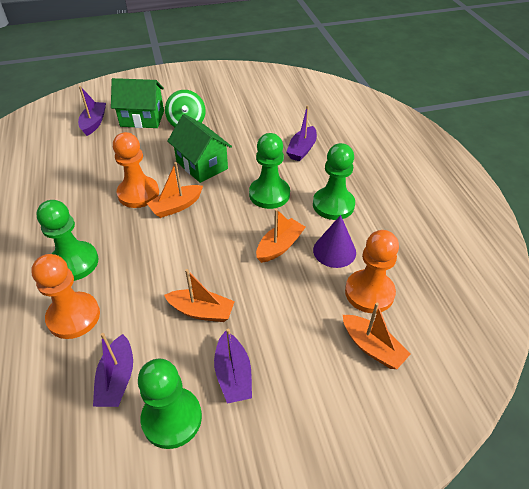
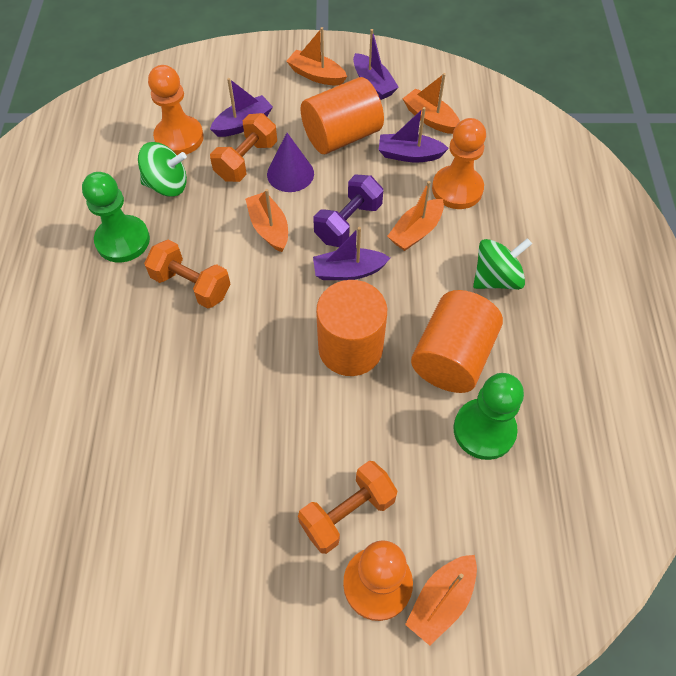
green house: 2 -> 0
green pawn: 4 -> 2
green spinning top: 1 -> 2
orange boat: 4 -> 5
orange cylinder: 0 -> 3
orange dumbbell: 0 -> 3
purple dumbbell: 0 -> 1

